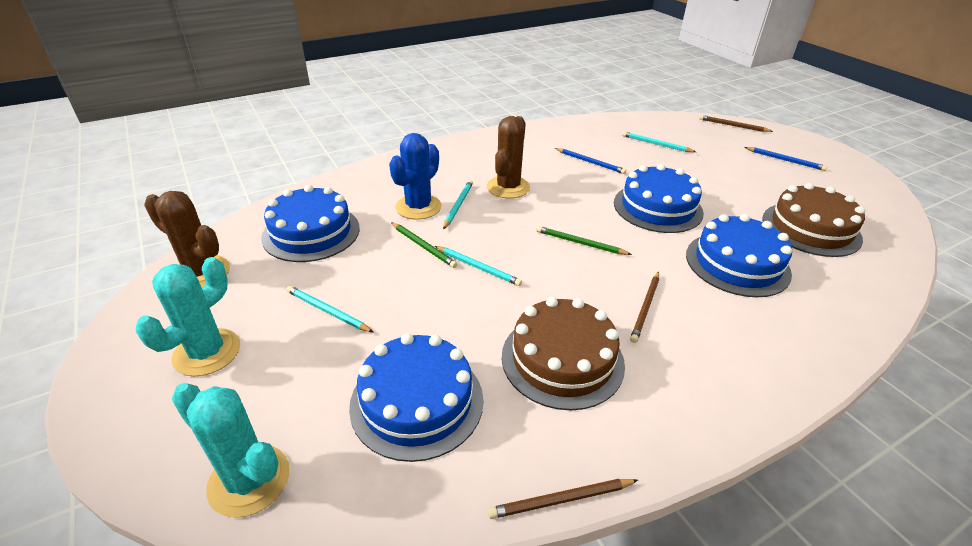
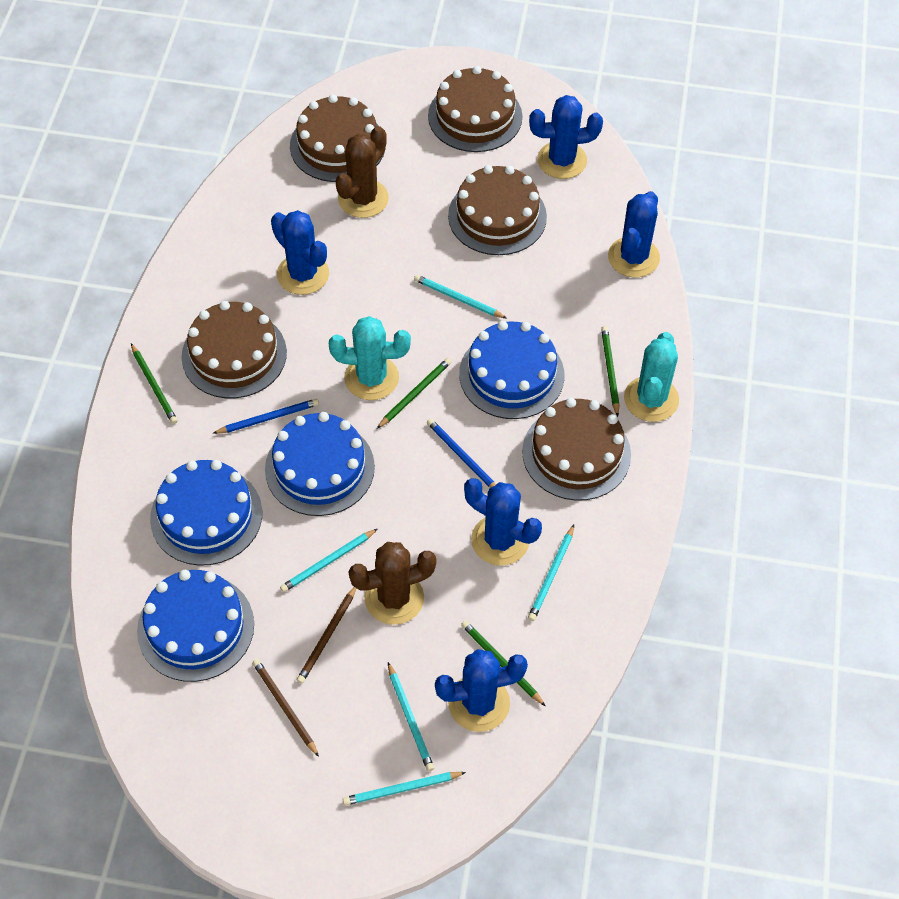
blue cactus: 1 -> 5
brown cake: 2 -> 5
brown pencil: 3 -> 2
green pencil: 2 -> 4
turquoise pencil: 4 -> 5

